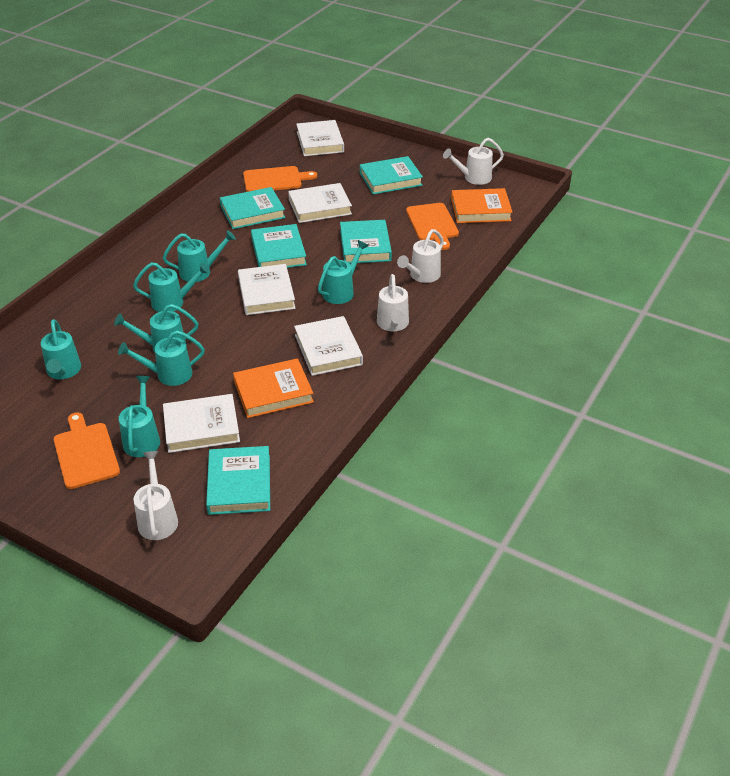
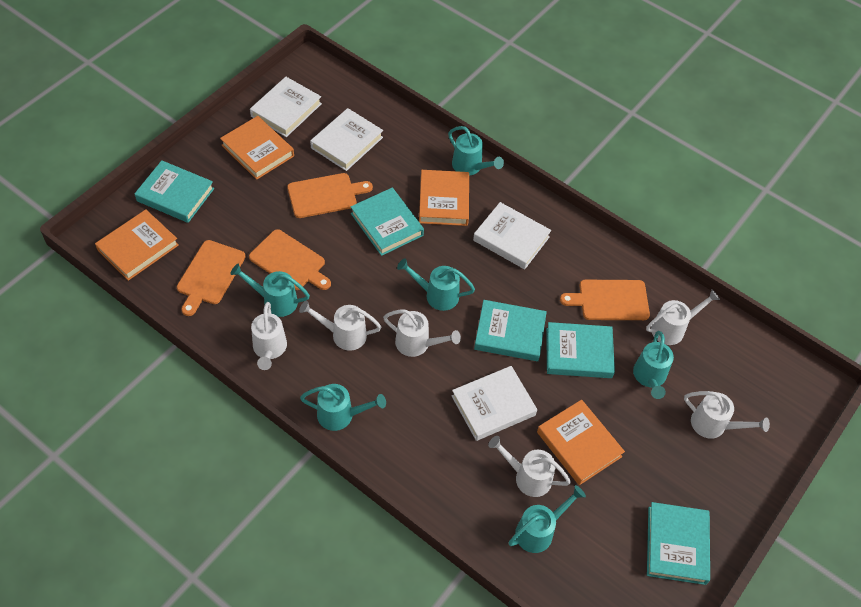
orange book: 2 -> 4
orange cutting board: 3 -> 4
turquoise watering can: 7 -> 6
white book: 5 -> 4
white watering can: 4 -> 6

